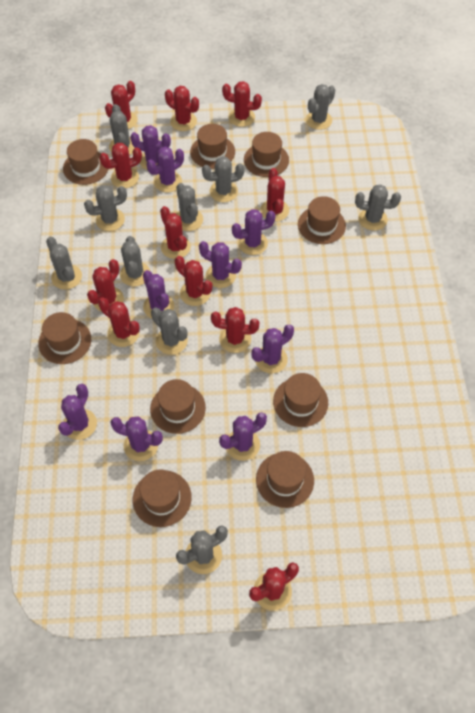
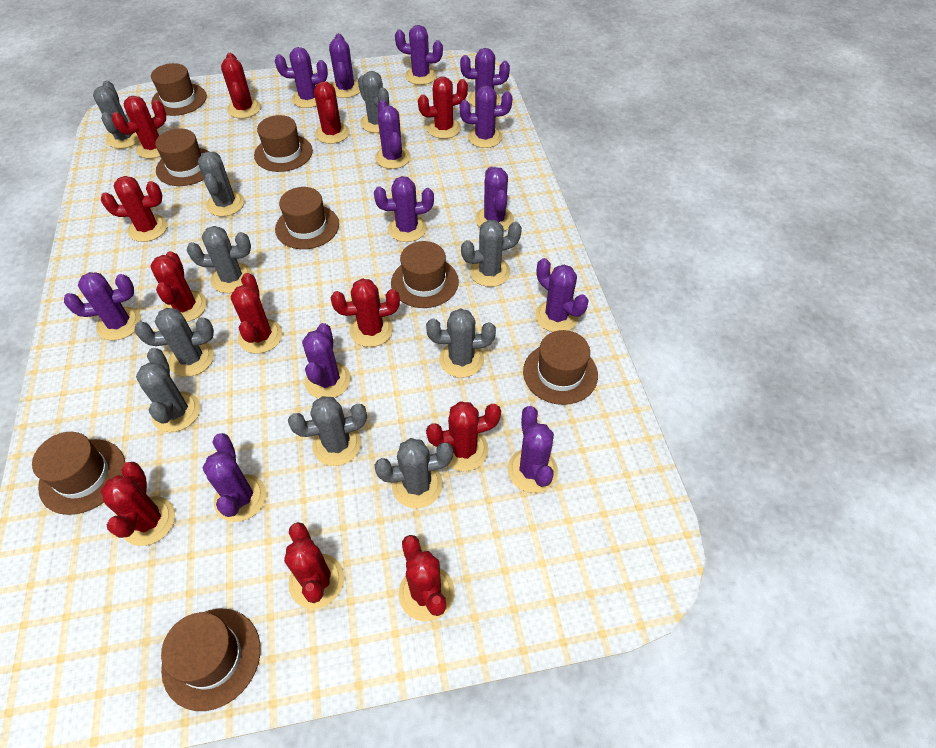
brown hat: 9 -> 8
purple cactus: 9 -> 13
red cactus: 11 -> 12

